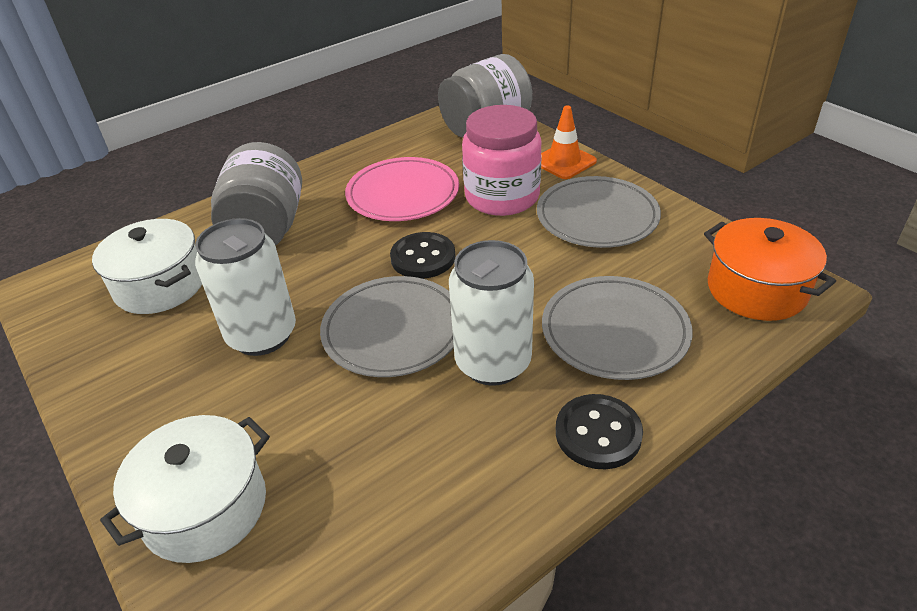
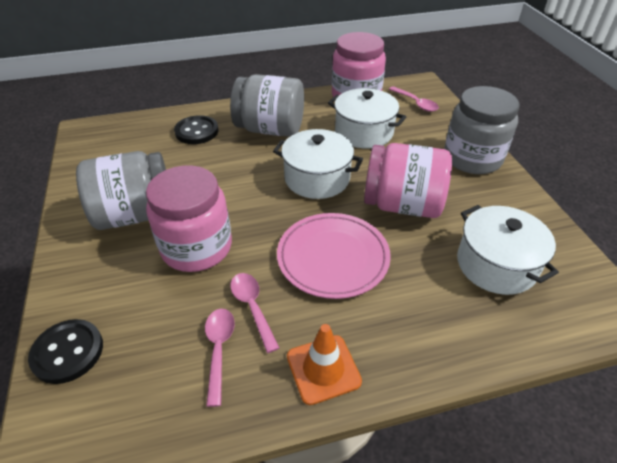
grey jar: 2 -> 3
grey plate: 3 -> 0
orange pot: 1 -> 0
pink jar: 1 -> 3
pink spoon: 0 -> 3
white can: 2 -> 0
white pot: 2 -> 3

